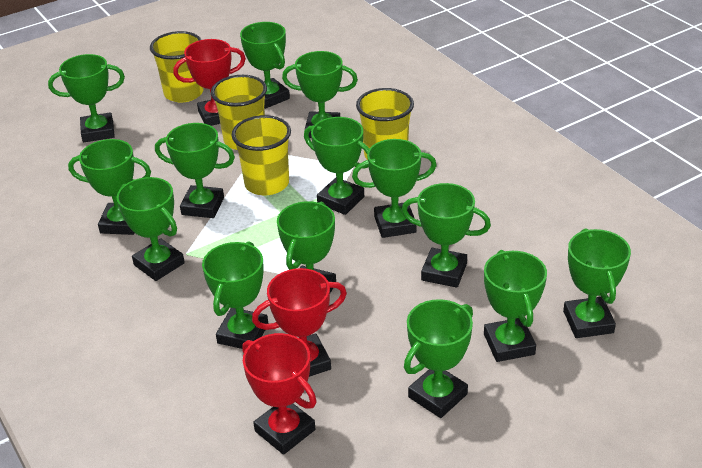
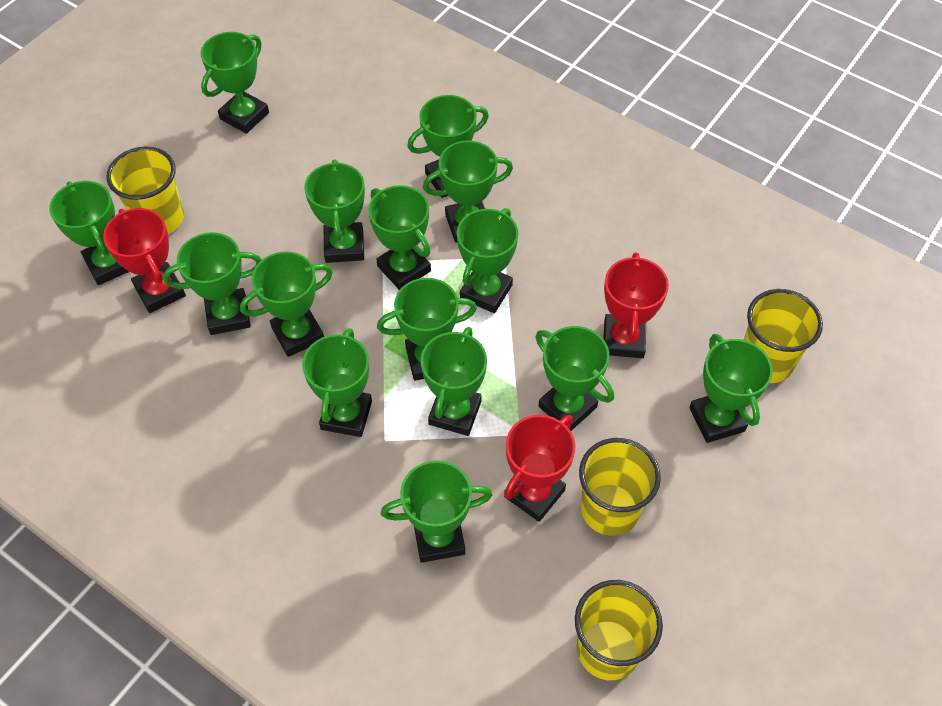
green trophy: 14 -> 15

